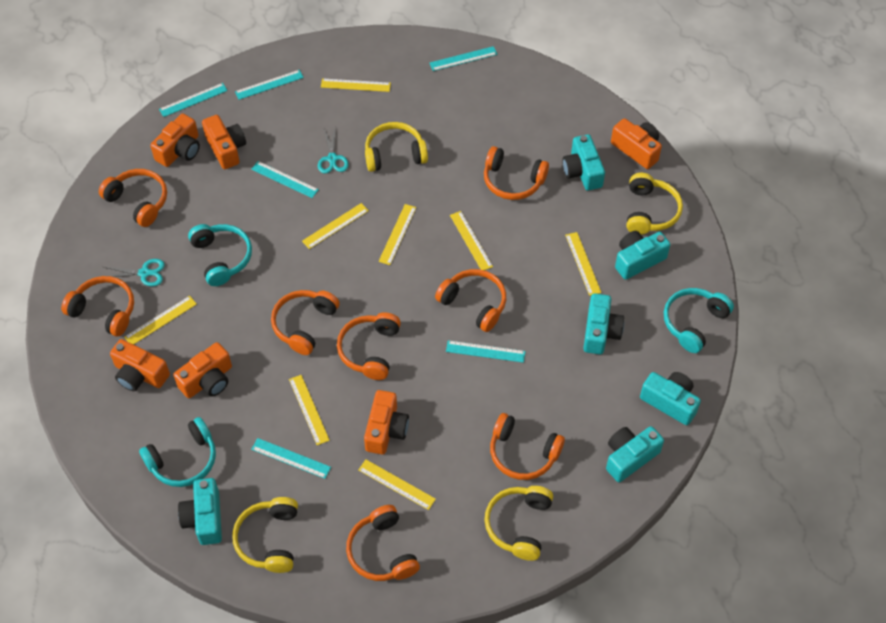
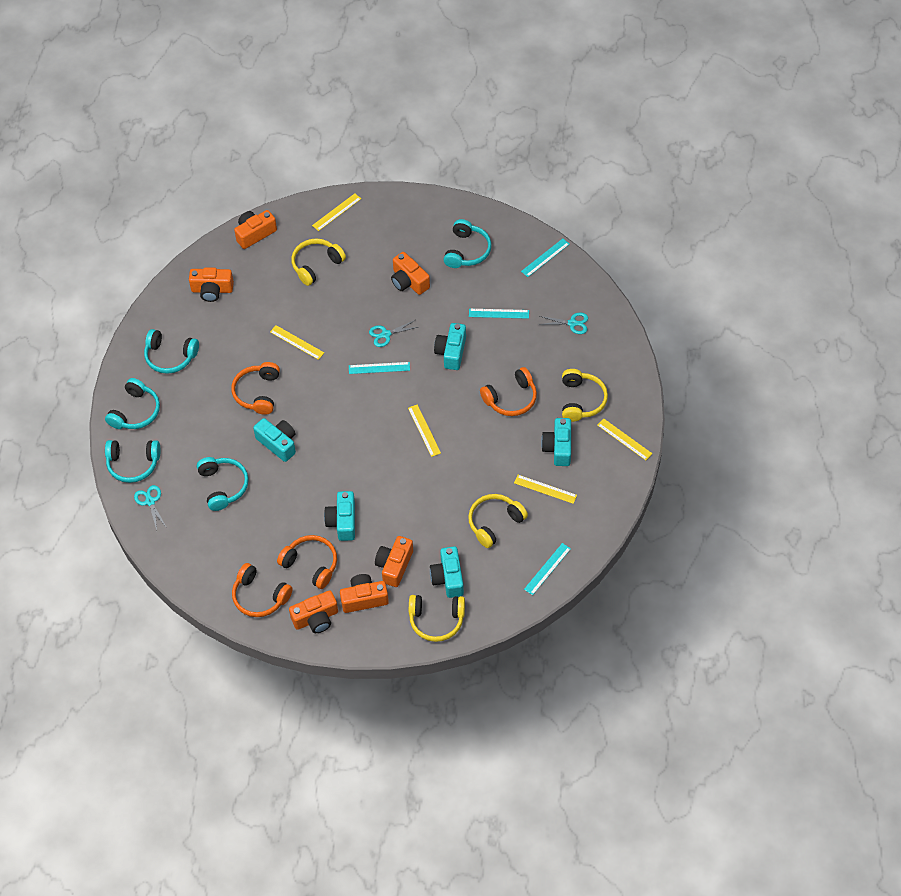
orange headphones: 8 -> 4
turquoise camera: 6 -> 5
turquoise headphones: 3 -> 5
turquoise ruler: 6 -> 4
turquoise scissors: 2 -> 3
yellow ruler: 8 -> 5

